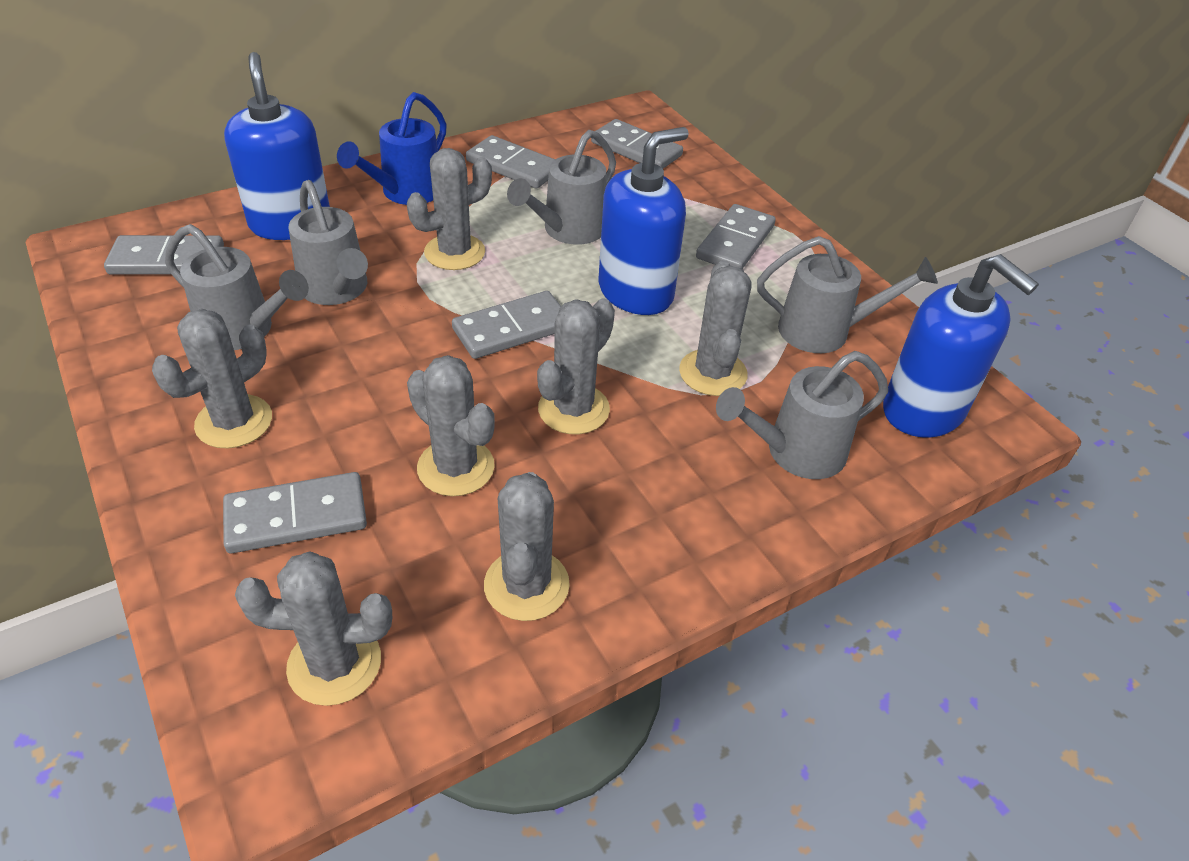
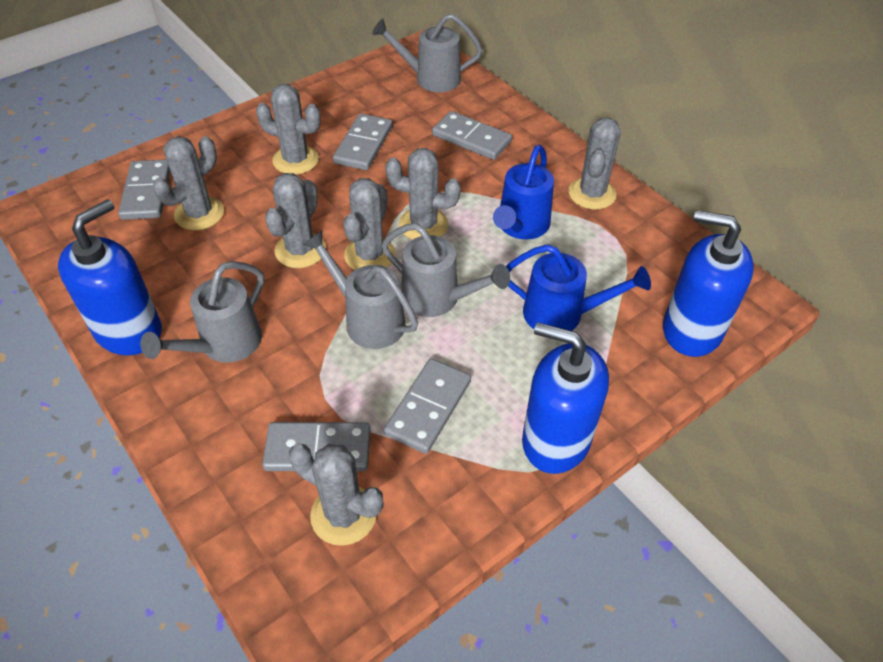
blue watering can: 1 -> 2
grey domino: 6 -> 5
grey watering can: 5 -> 4

